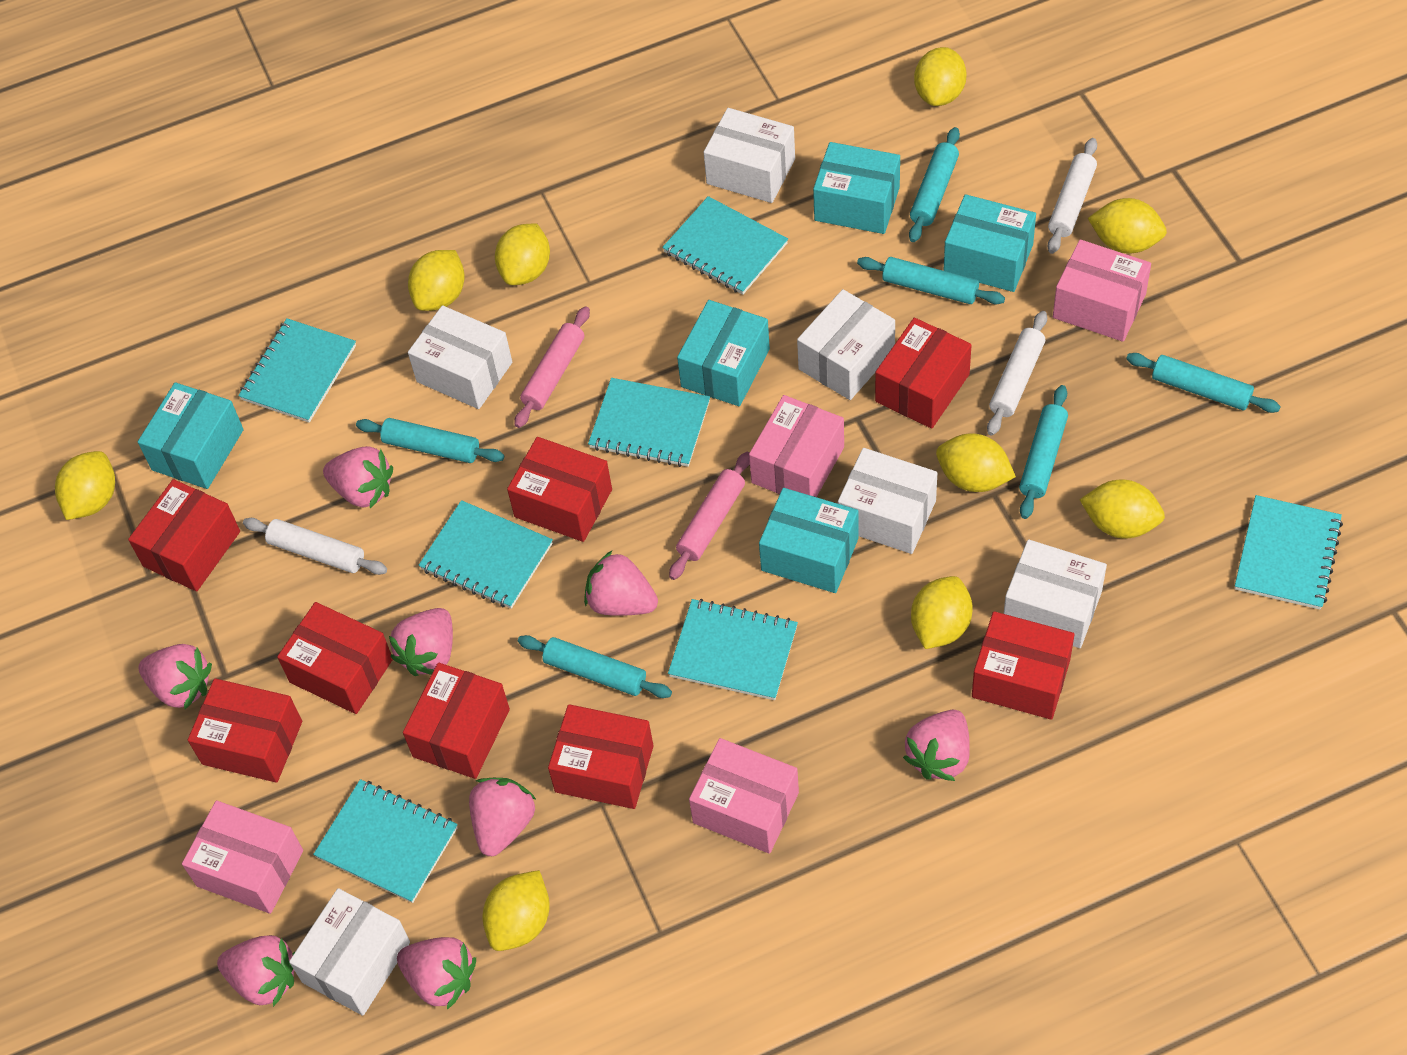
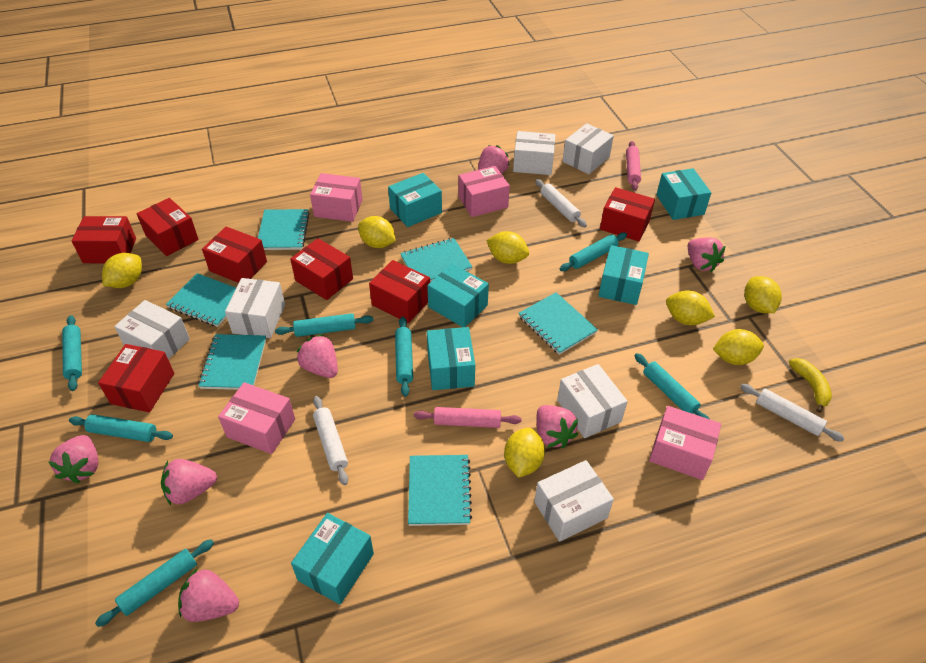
pink strawberry: 8 -> 7
red box: 8 -> 7
turquoise box: 5 -> 6
turquoise notebook: 7 -> 6
turquoise rolling pin: 6 -> 7
yellow banana: 0 -> 1
yellow lemon: 9 -> 7

